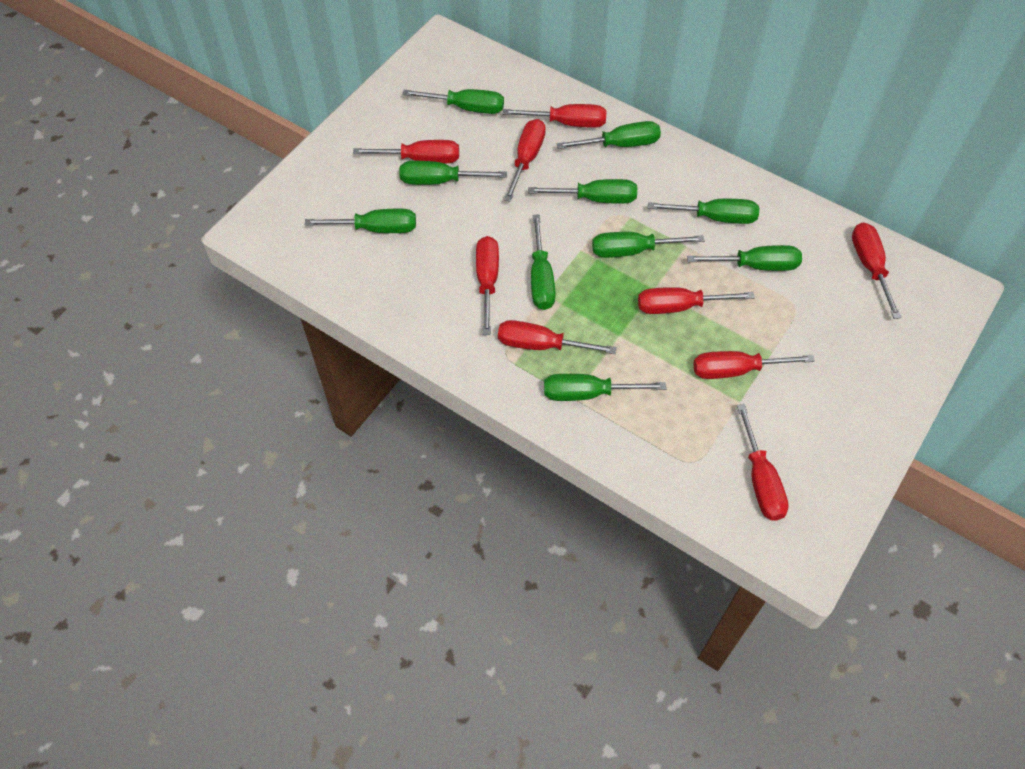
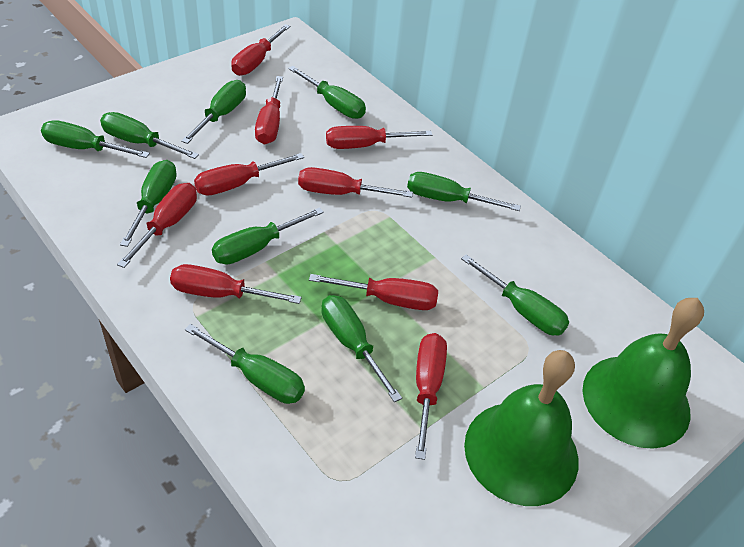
green bell: 0 -> 2

